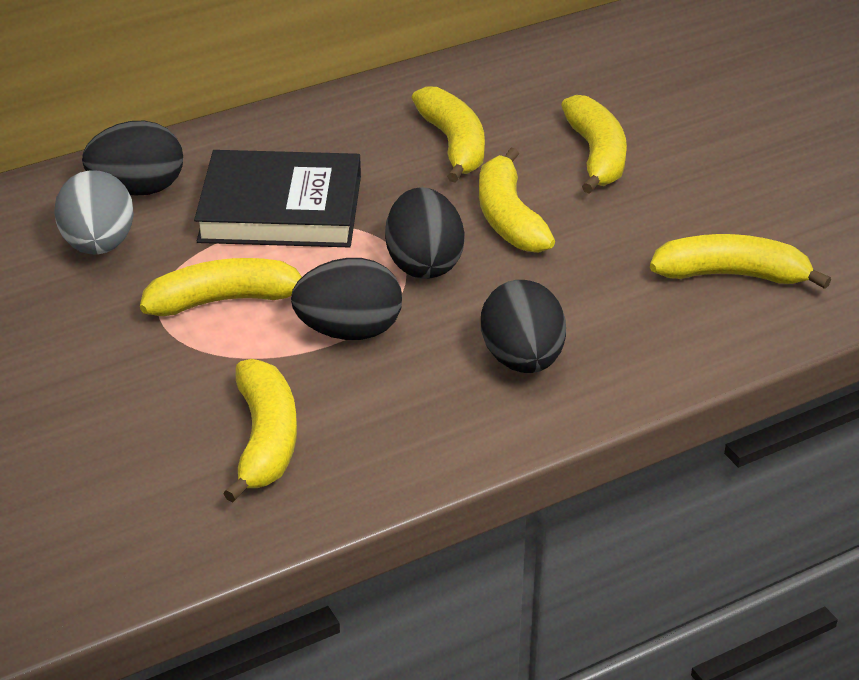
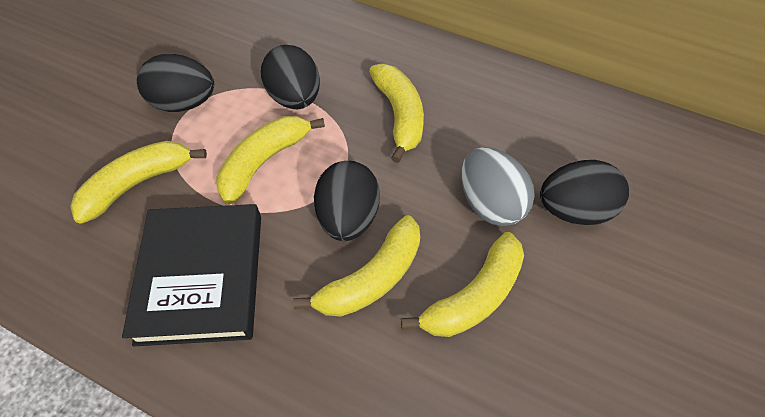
yellow banana: 6 -> 5

